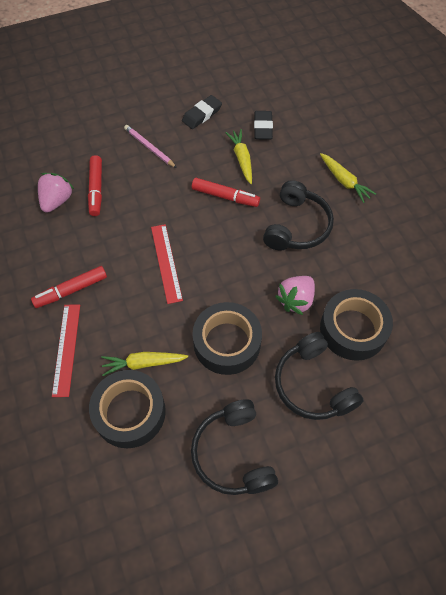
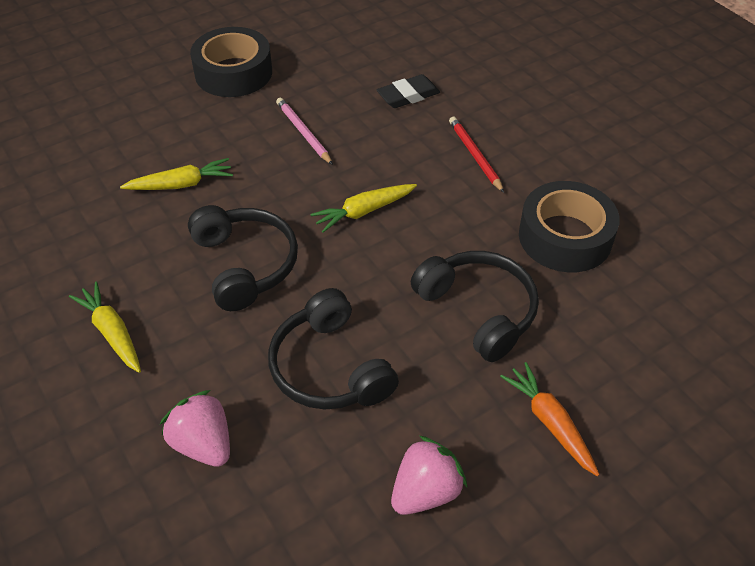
black eraser: 2 -> 1
black tape: 3 -> 2
orange carrot: 0 -> 1
red marker: 3 -> 0
red pencil: 0 -> 1
red ruler: 2 -> 0

